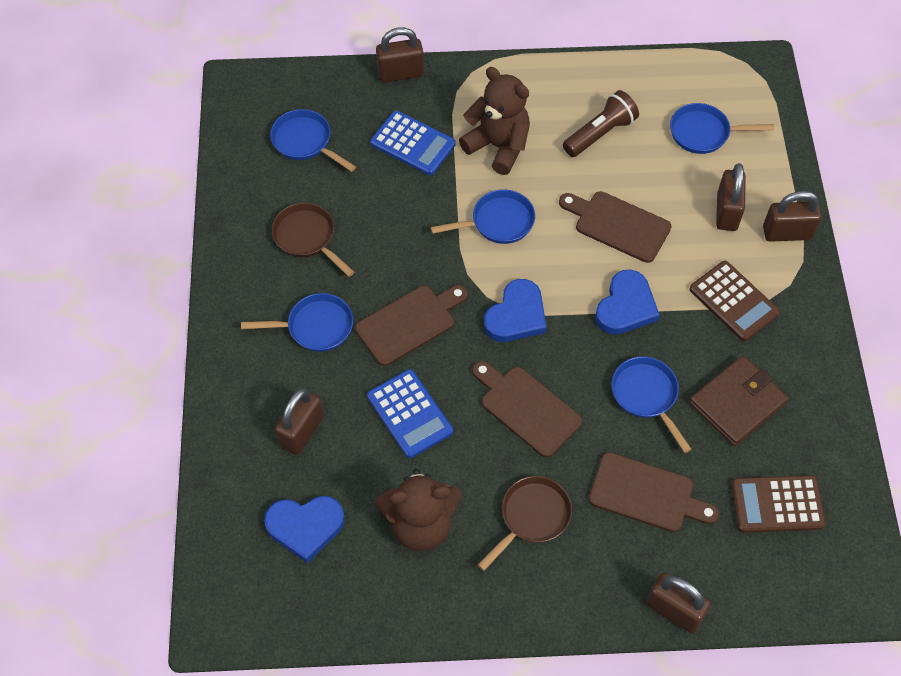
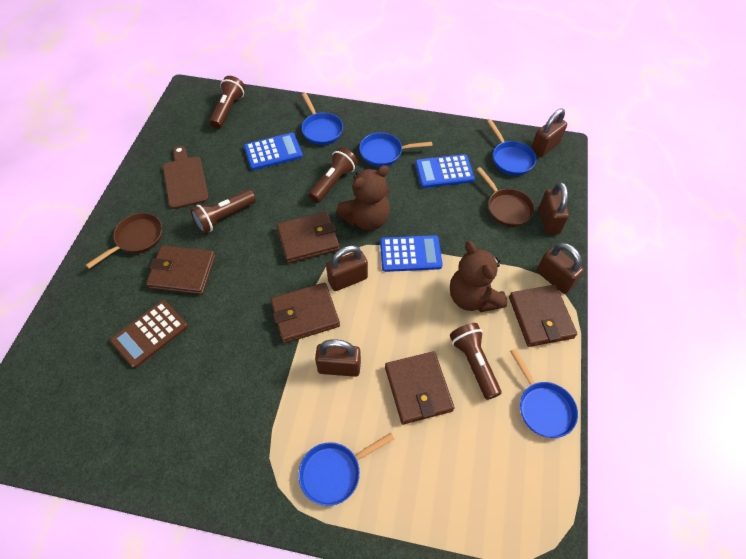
blue calculator: 2 -> 3
blue heart: 3 -> 0
brown calculator: 2 -> 1
brown cutting board: 4 -> 1
brown flashlight: 1 -> 4
brown wallet: 1 -> 5

